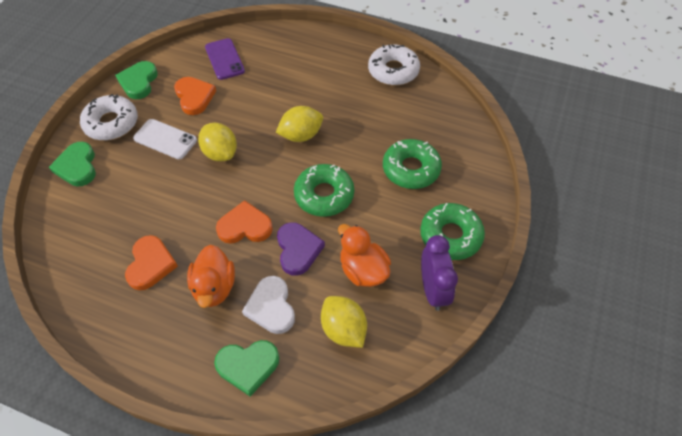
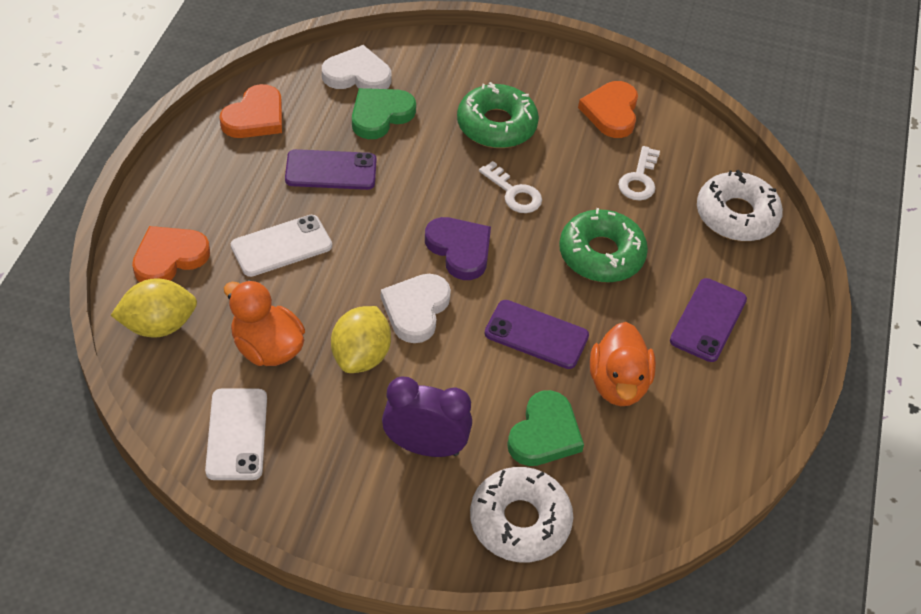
green donut: 3 -> 2
green heart: 3 -> 2
purple phone: 1 -> 3
white heart: 1 -> 2
white key: 0 -> 2
white phone: 1 -> 2
yellow lemon: 3 -> 2

